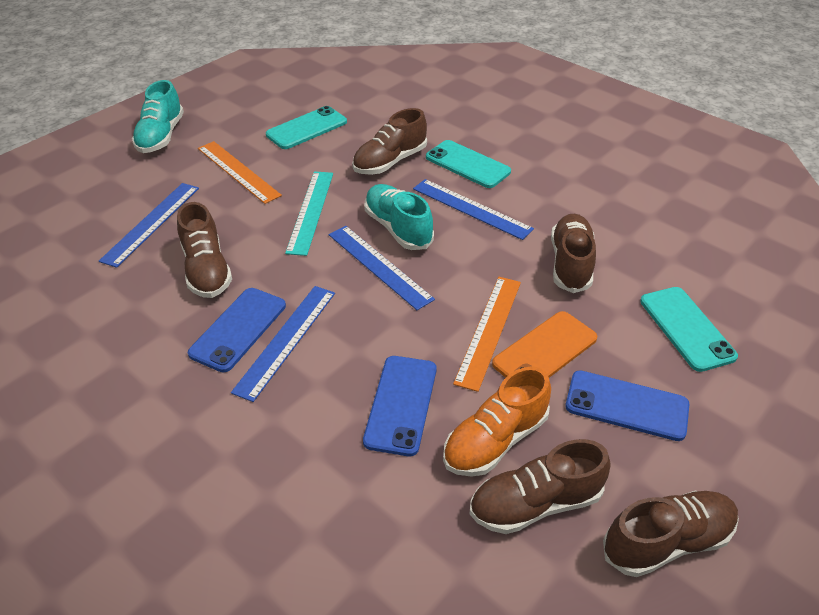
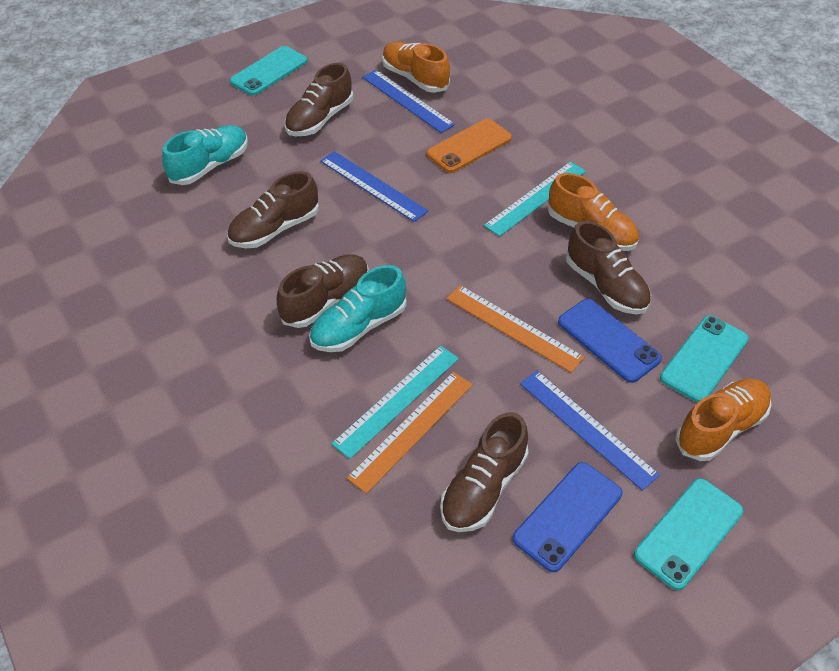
blue phone: 3 -> 2
blue ruler: 4 -> 3
orange shoe: 1 -> 3
turquoise ruler: 1 -> 2

